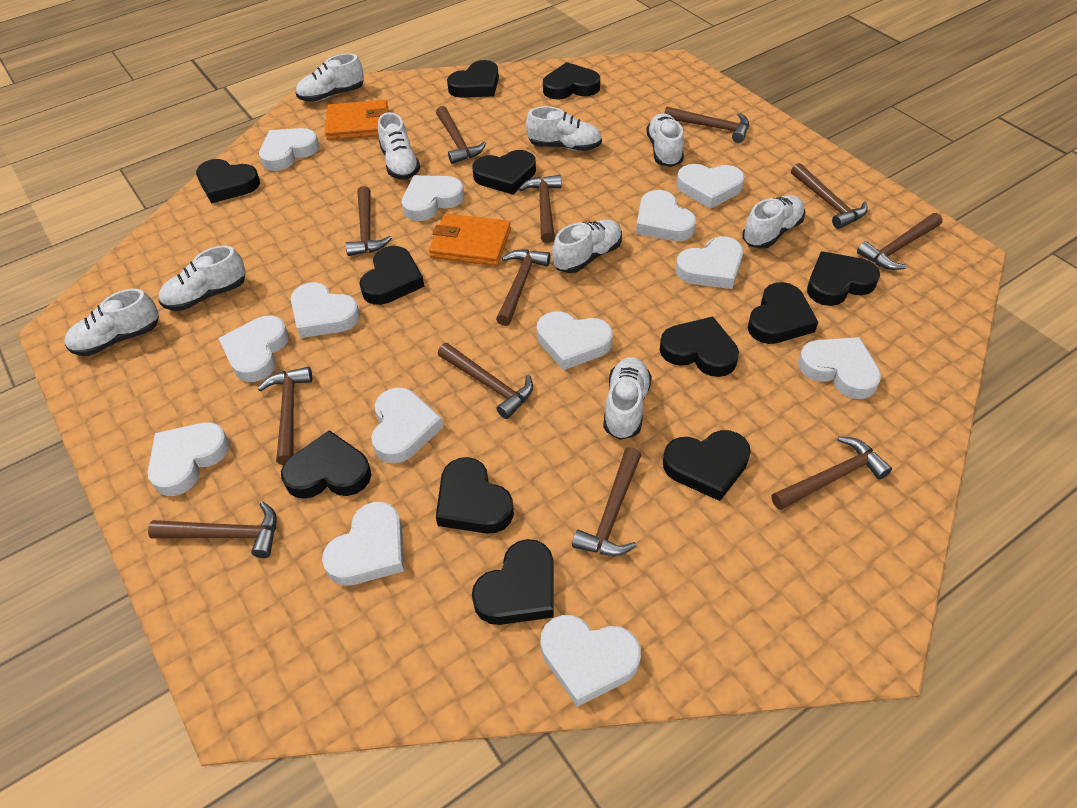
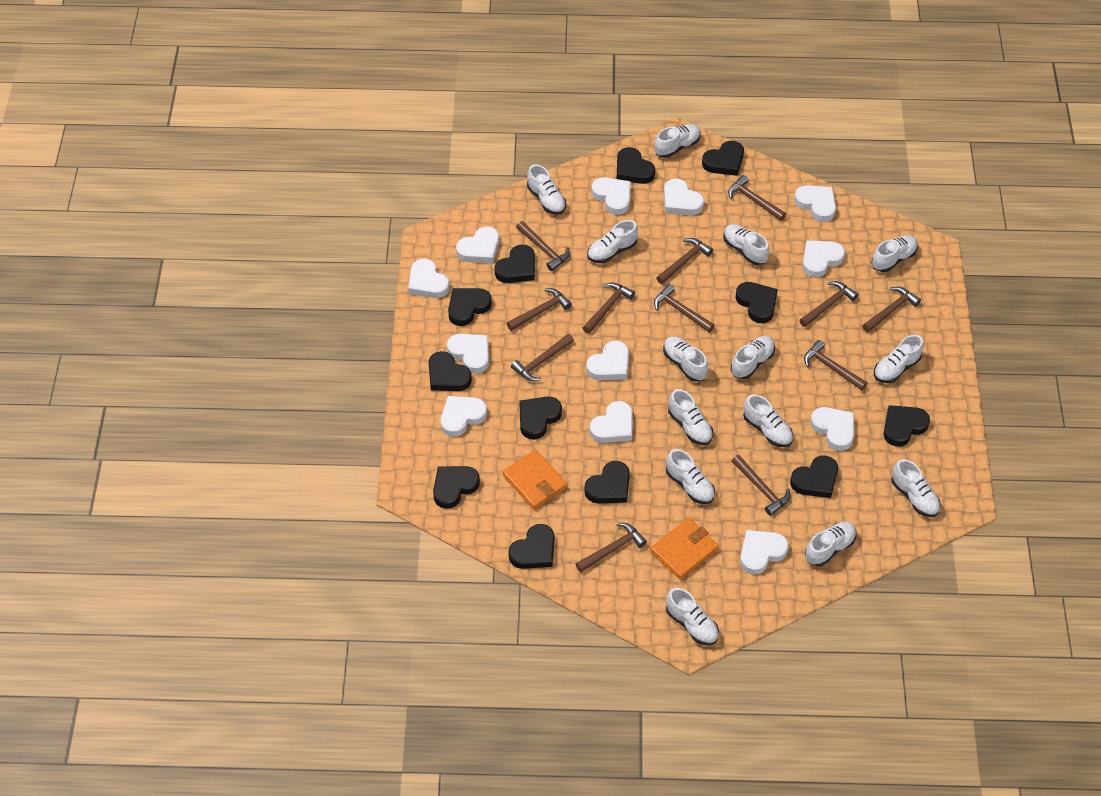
white heart: 13 -> 12
white shoe: 9 -> 14

